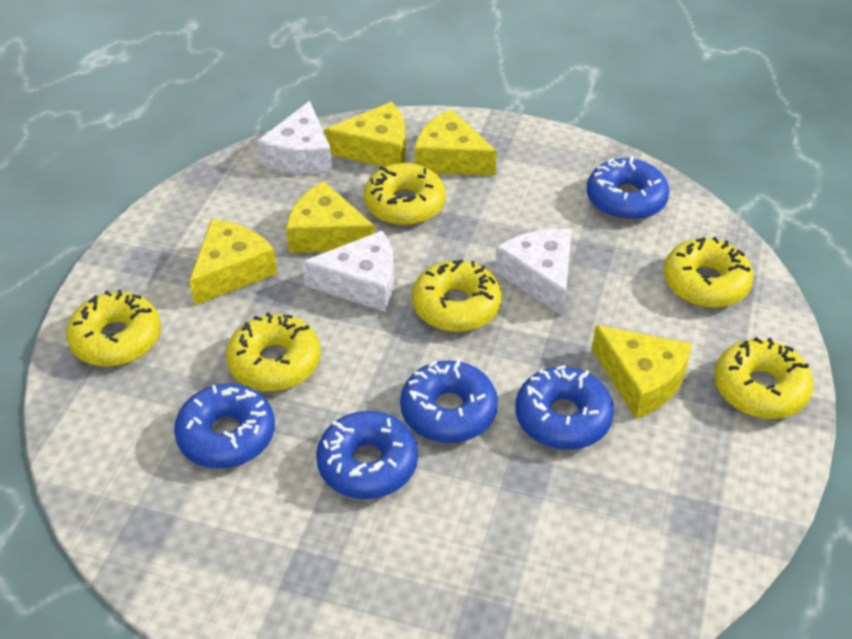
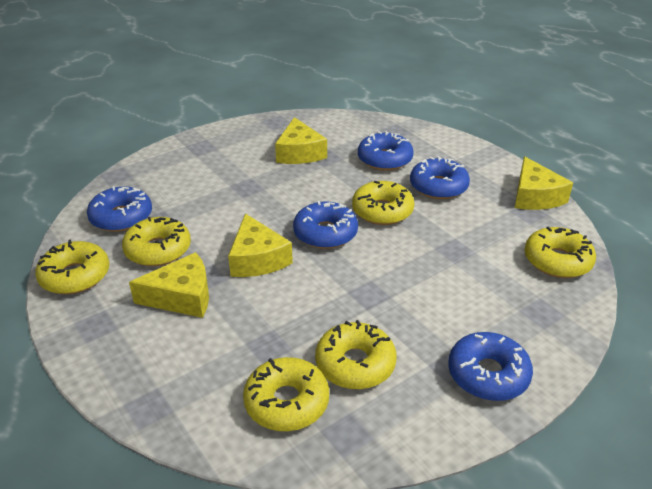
white cheese: 3 -> 0
yellow cheese: 5 -> 4

